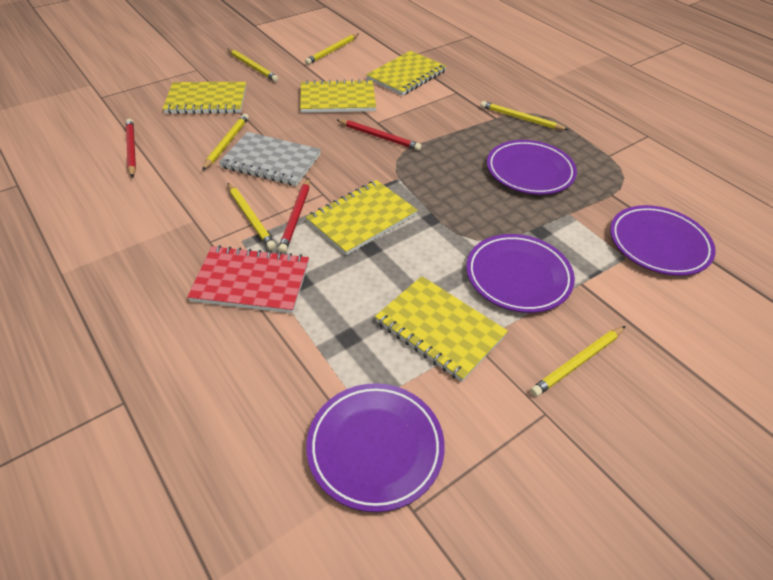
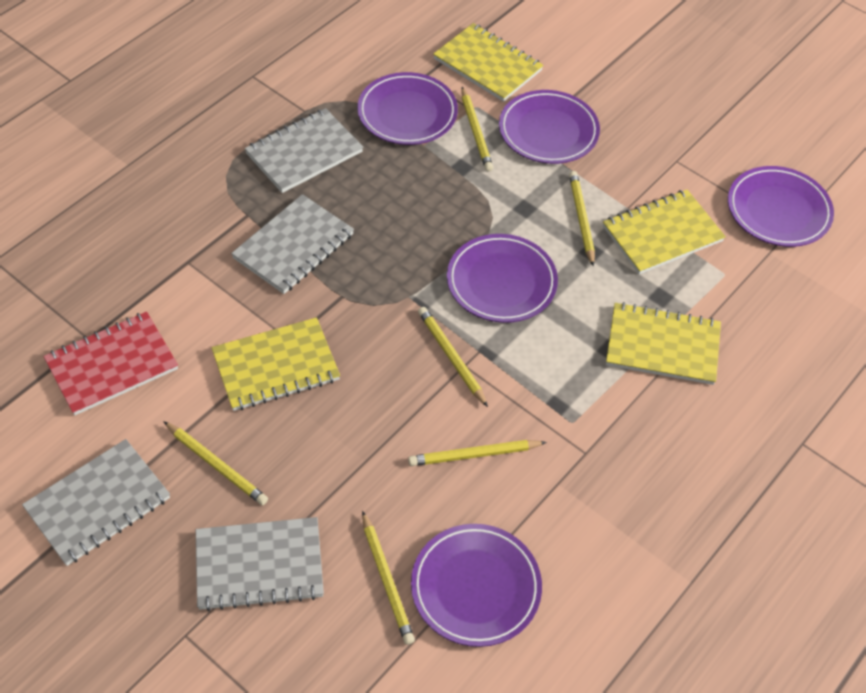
grey notebook: 1 -> 4
purple plate: 4 -> 5
red pencil: 3 -> 0
yellow notebook: 5 -> 4

